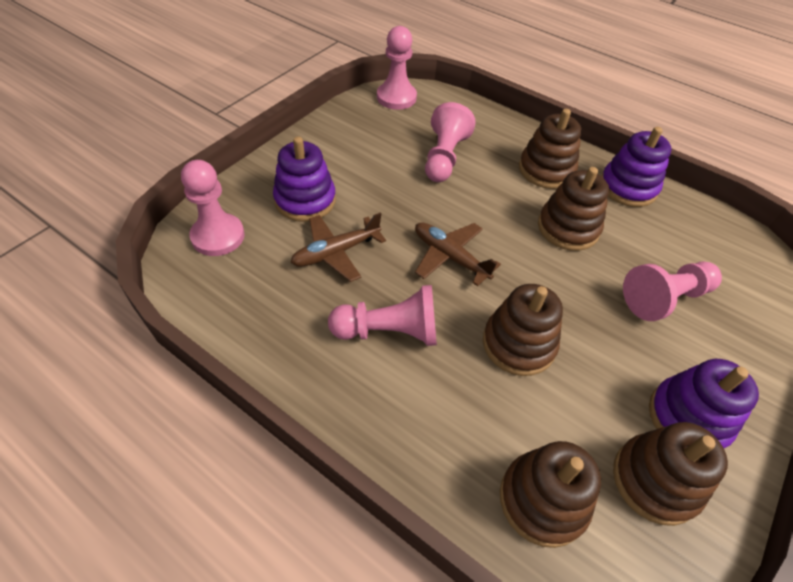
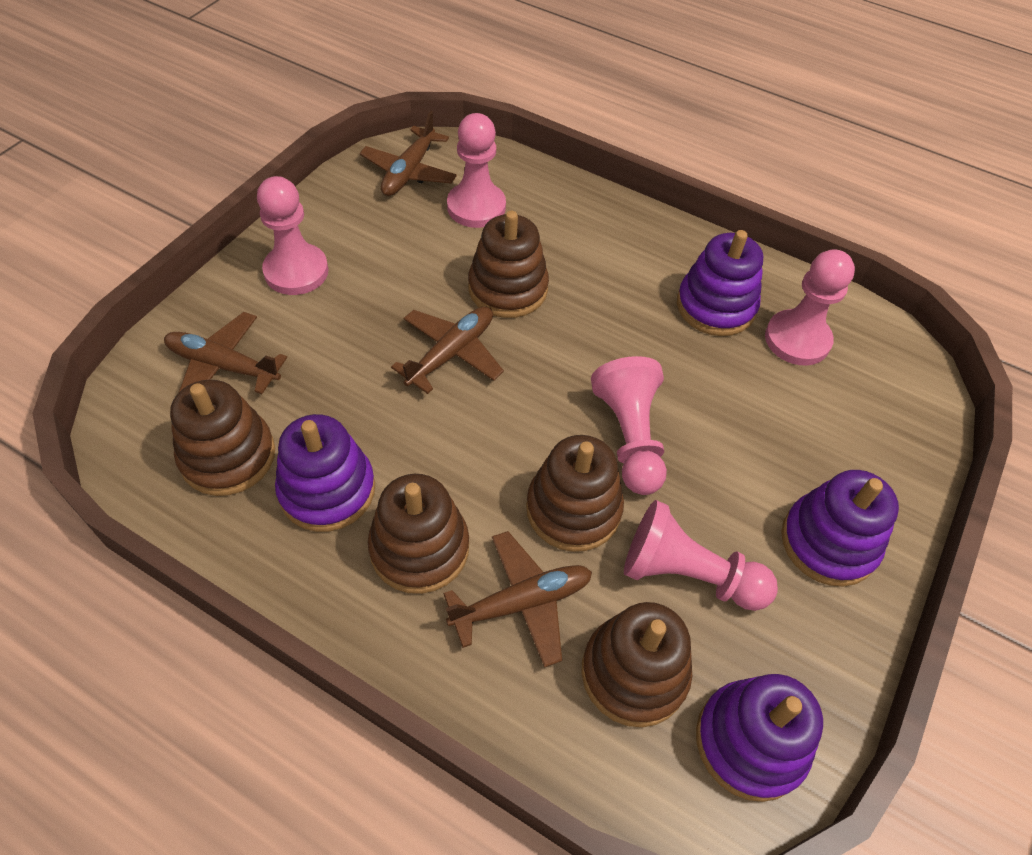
brown plane: 2 -> 4
purple stacking toy: 3 -> 4

